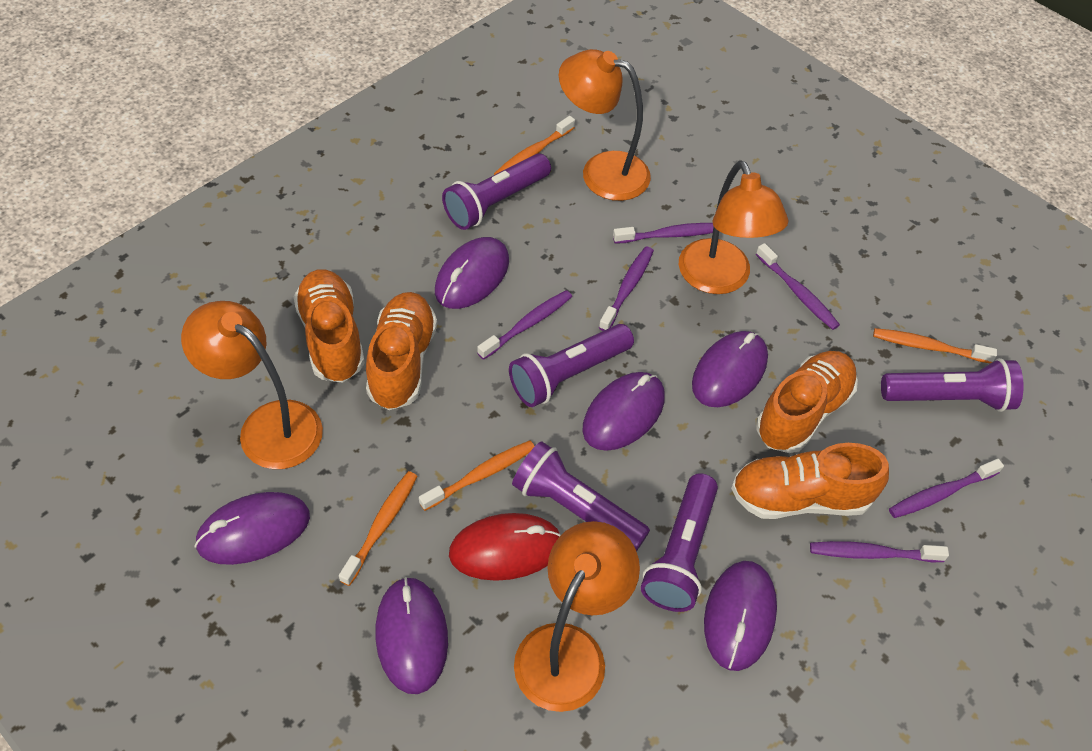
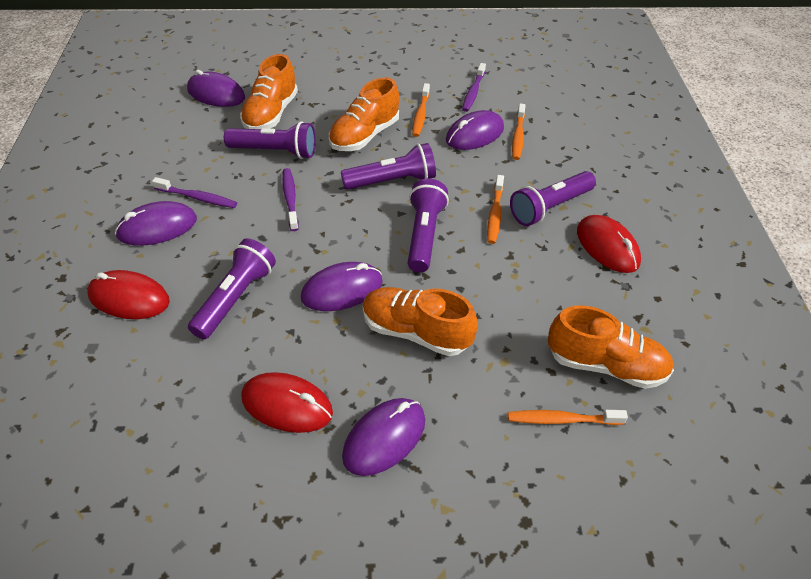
orange lamp: 4 -> 0
purple mouse: 6 -> 5
purple toothbrush: 6 -> 3
red mouse: 1 -> 3

